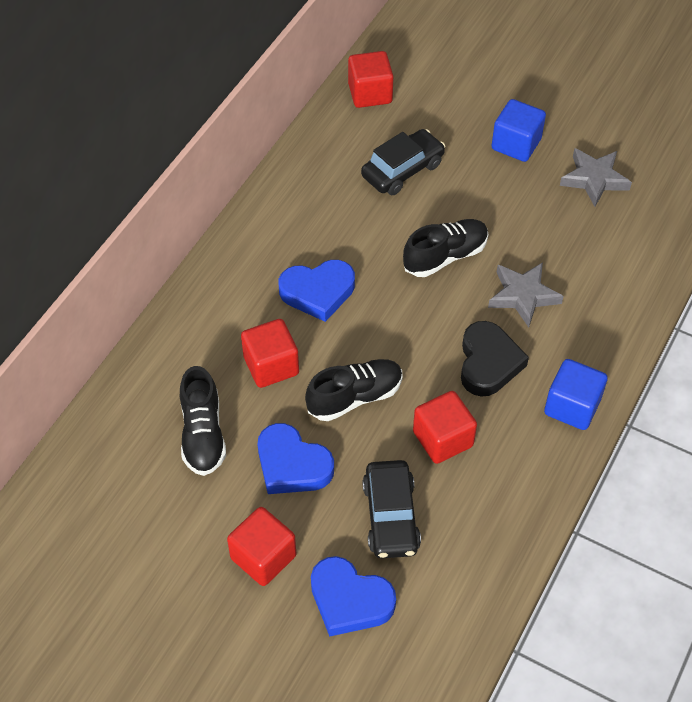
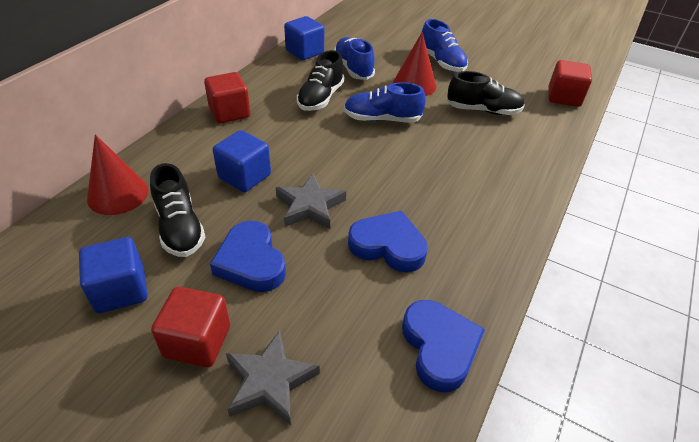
black car: 2 -> 0
black heart: 1 -> 0
blue cube: 2 -> 3
blue shoe: 0 -> 3
red cone: 0 -> 2
red cube: 4 -> 3

